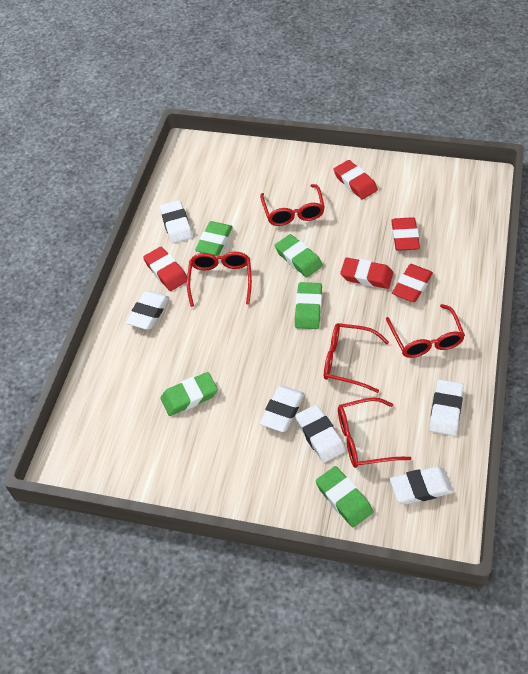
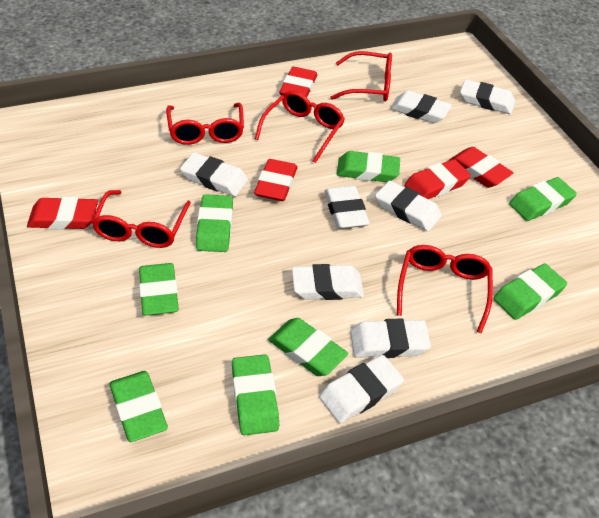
green eraser: 5 -> 8
white eraser: 6 -> 8

